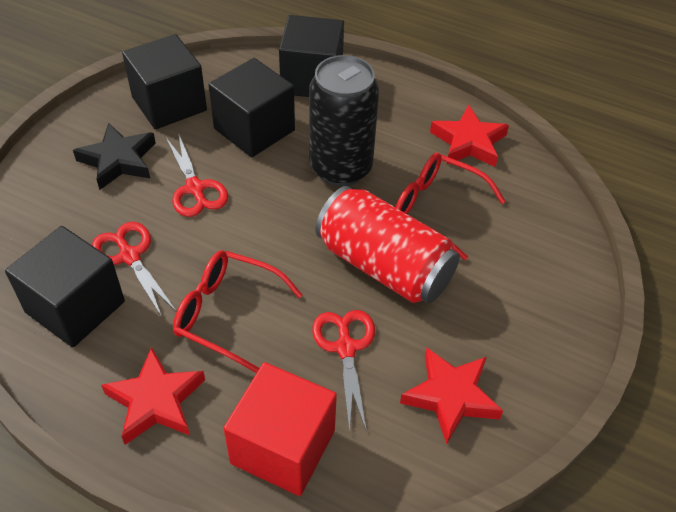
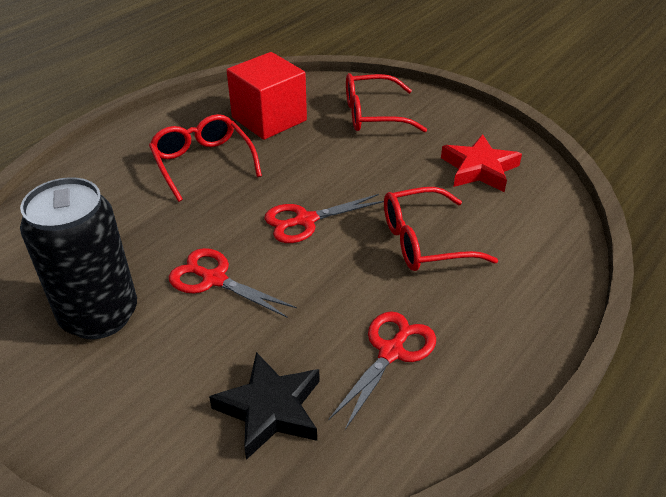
black cube: 4 -> 0
red can: 1 -> 0
red glasses: 2 -> 3
red star: 3 -> 1

